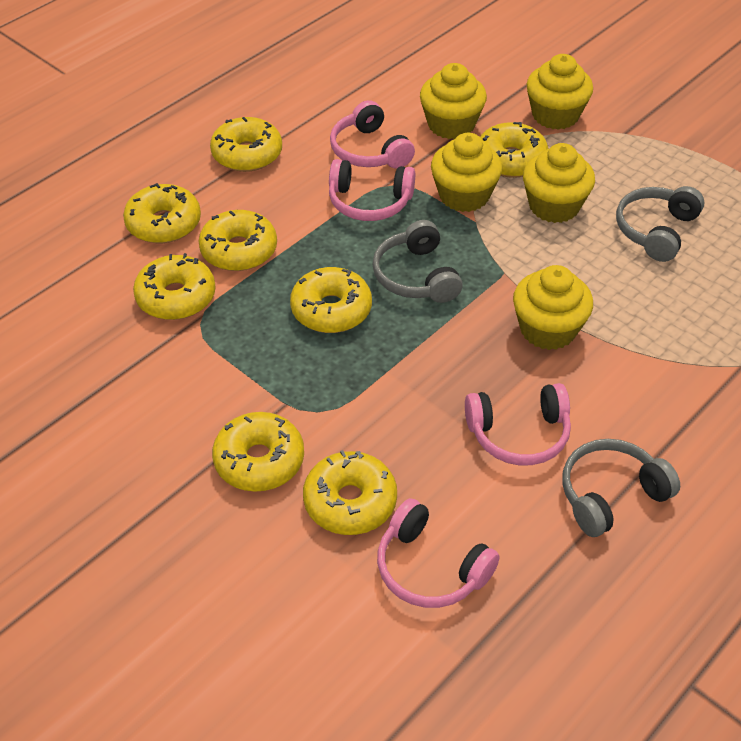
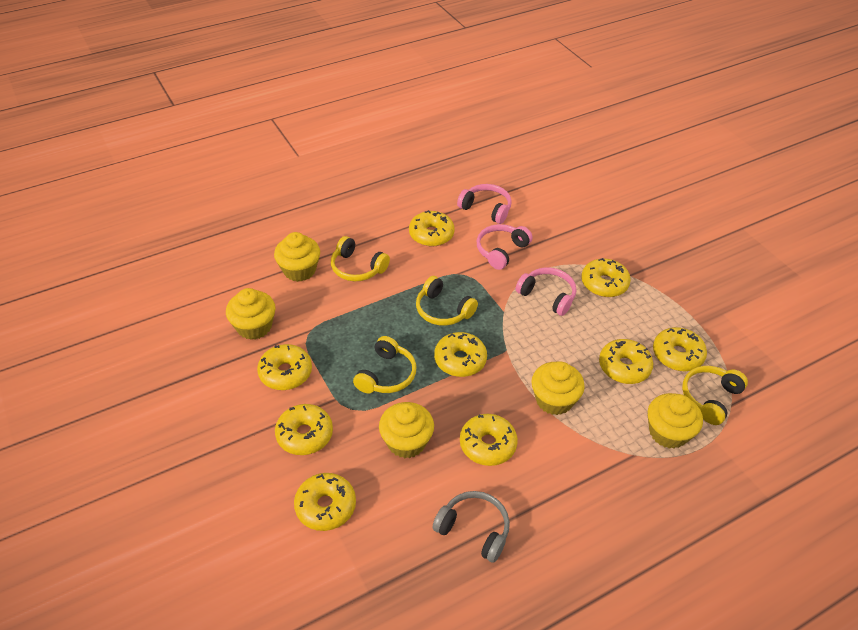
grey headphones: 3 -> 1
pink headphones: 4 -> 3
yellow donut: 8 -> 9
yellow headphones: 0 -> 4

